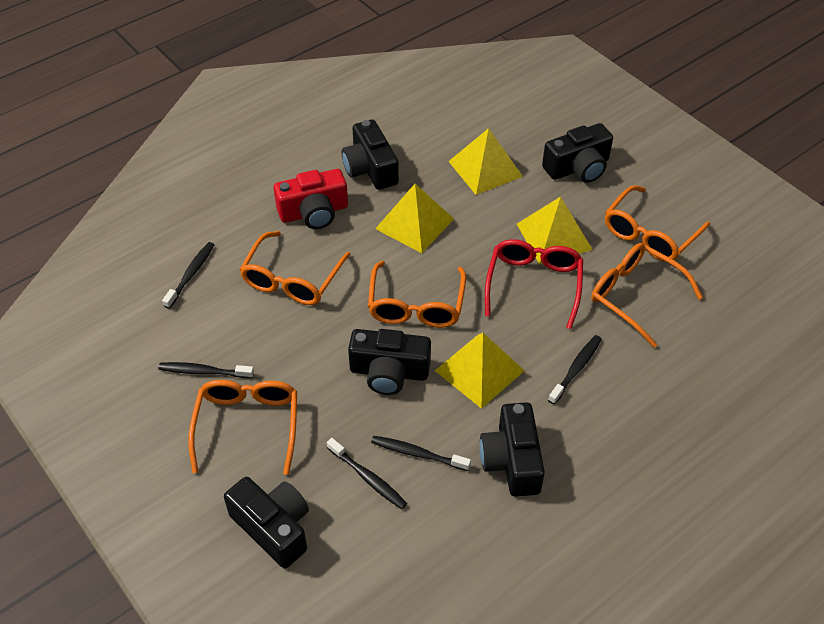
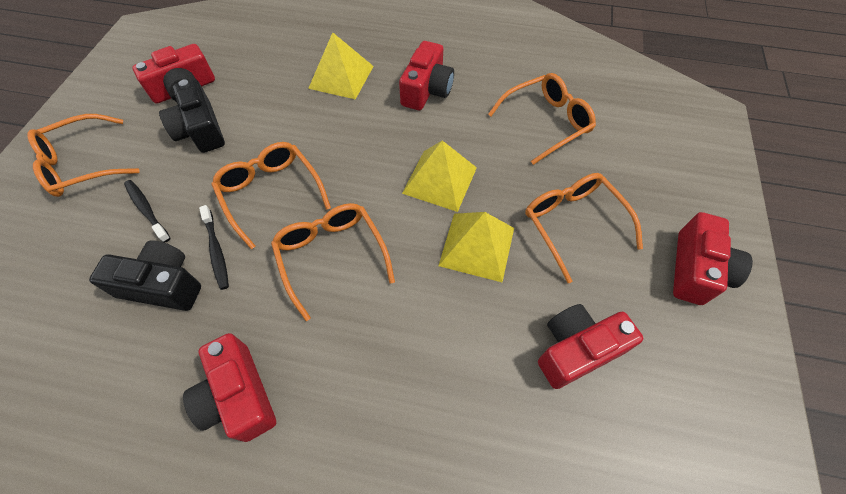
black camera: 5 -> 2
black toothbrush: 5 -> 2
red camera: 1 -> 5
red glasses: 1 -> 0
yellow pyramid: 4 -> 3

